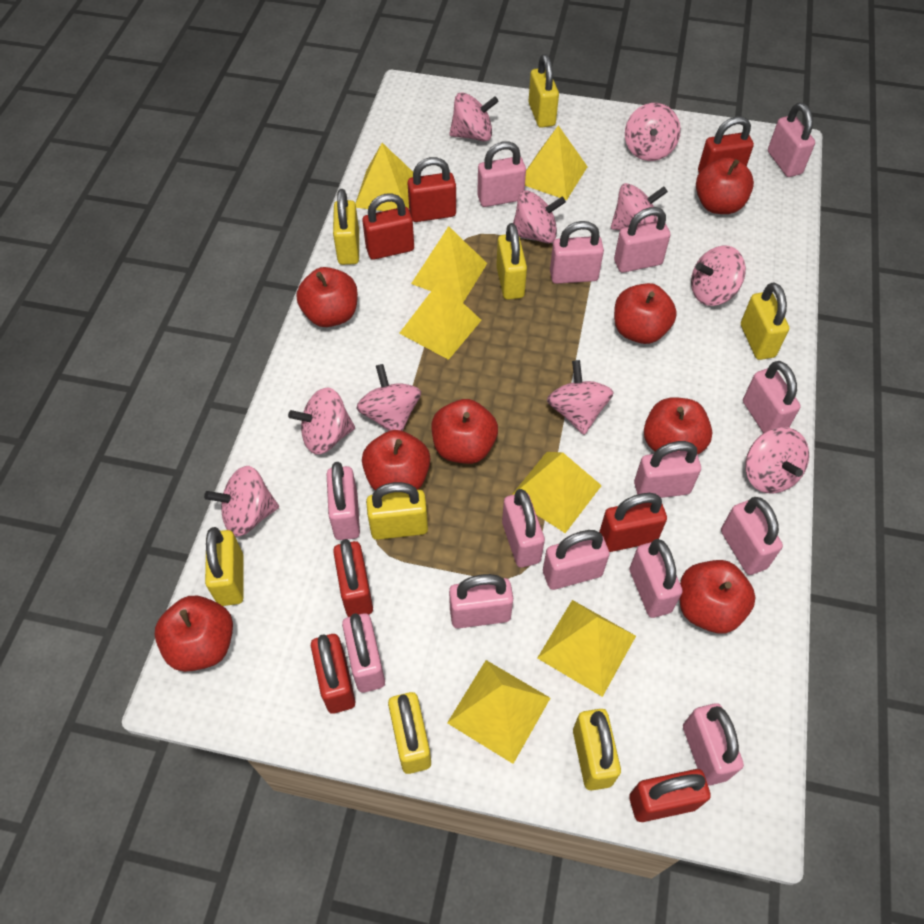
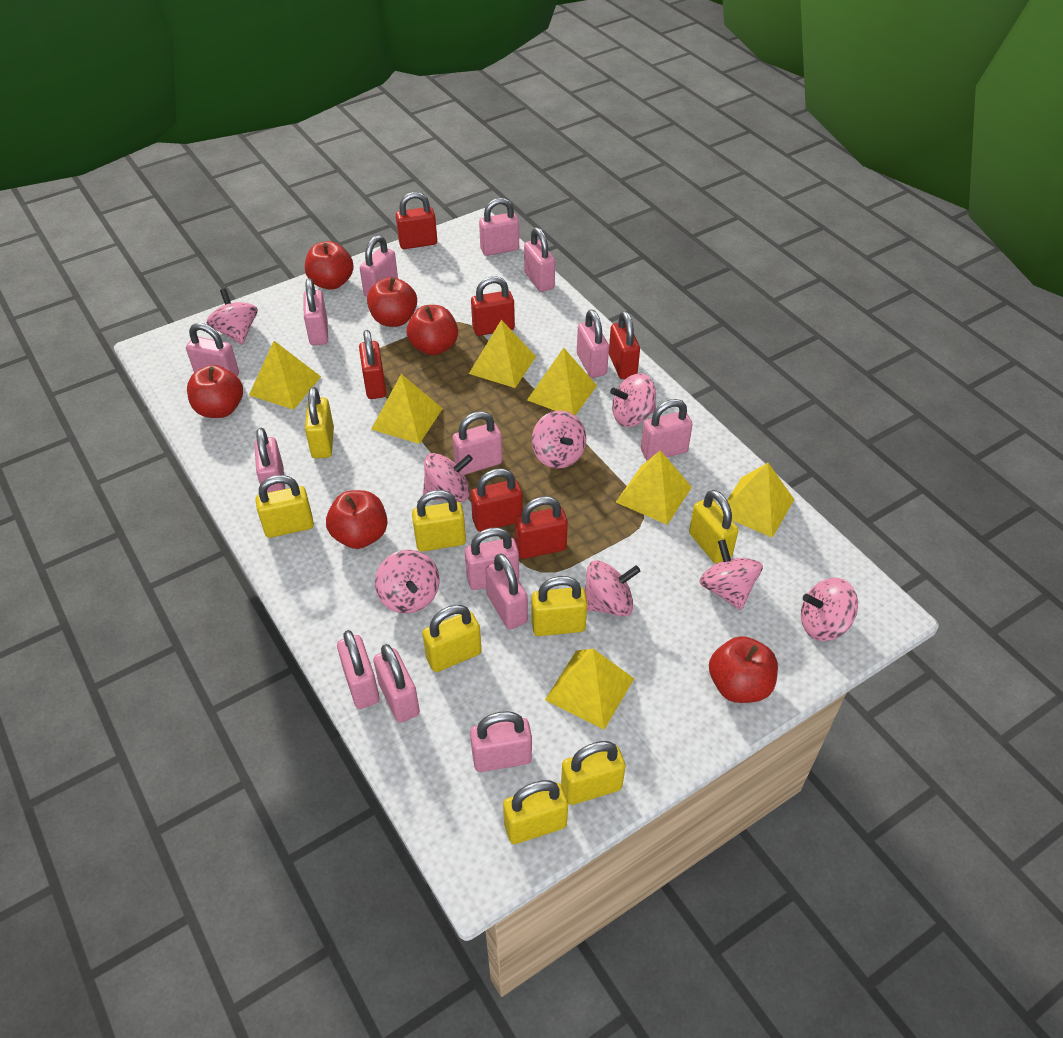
pink spinning top: 10 -> 8
red apple: 8 -> 6
red padlock: 7 -> 6

